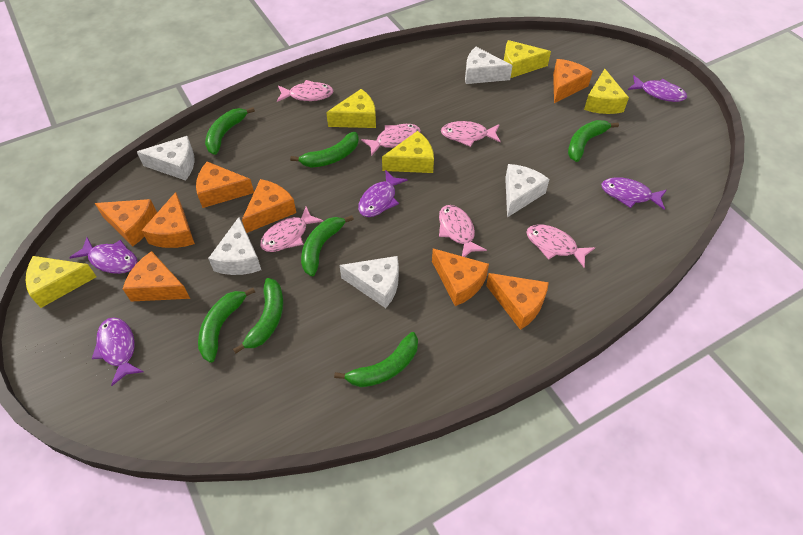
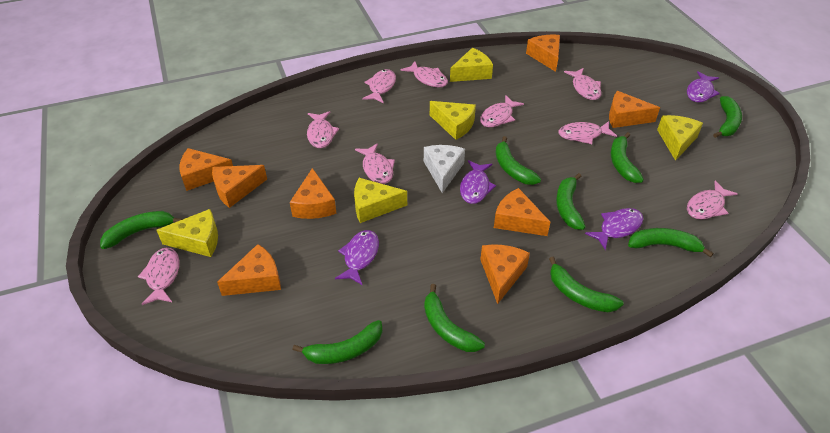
green banana: 7 -> 9
pink fish: 6 -> 9
purple fish: 5 -> 4
white cheese: 5 -> 1

